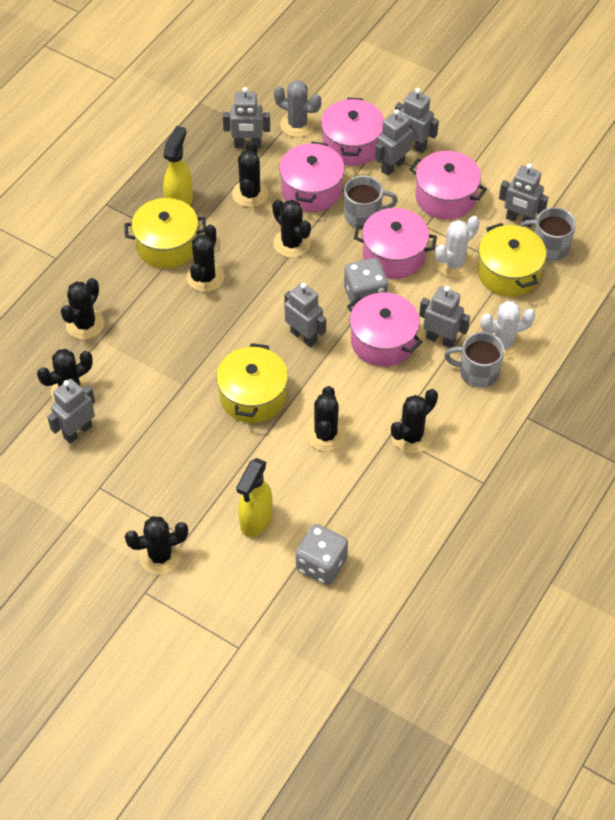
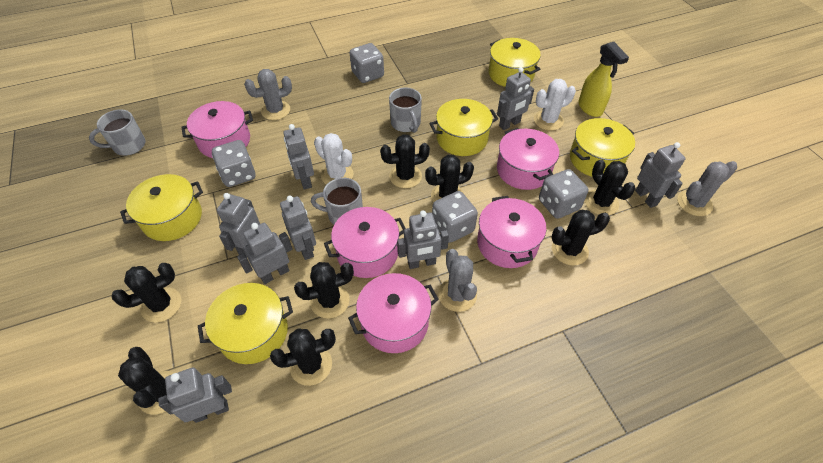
grey cactus: 1 -> 3
grey dice: 2 -> 4
grey robot: 7 -> 8
yellow pot: 3 -> 5
yellow spray bottle: 2 -> 1

